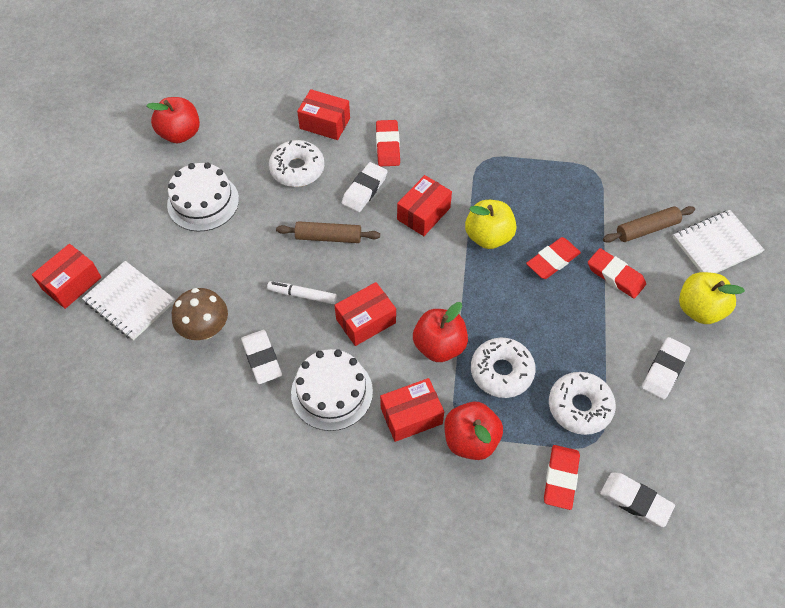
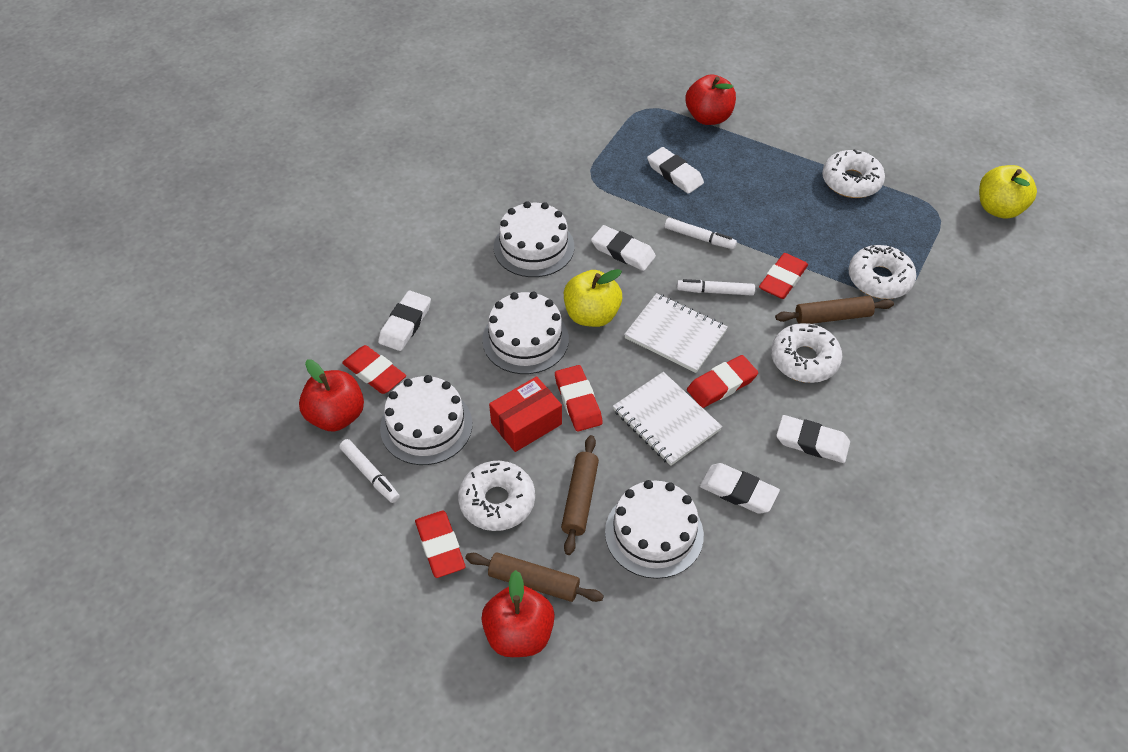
brown mushroom: 1 -> 0
brown rolling pin: 2 -> 3
red box: 5 -> 1
red eraser: 4 -> 5
white cake: 2 -> 4
white donut: 3 -> 4
white eraser: 4 -> 5
white marker: 1 -> 3

